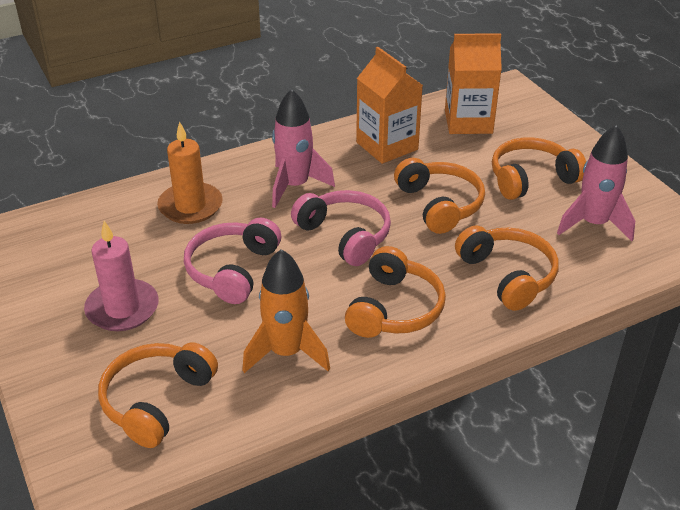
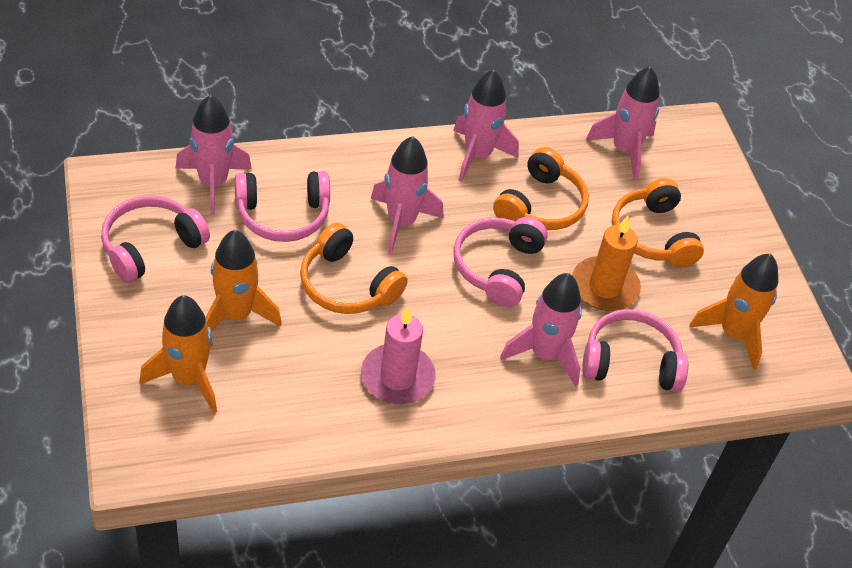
orange carton: 2 -> 0
orange headphones: 5 -> 3
orange rocket: 1 -> 3
pink headphones: 2 -> 4
pink rocket: 2 -> 5

